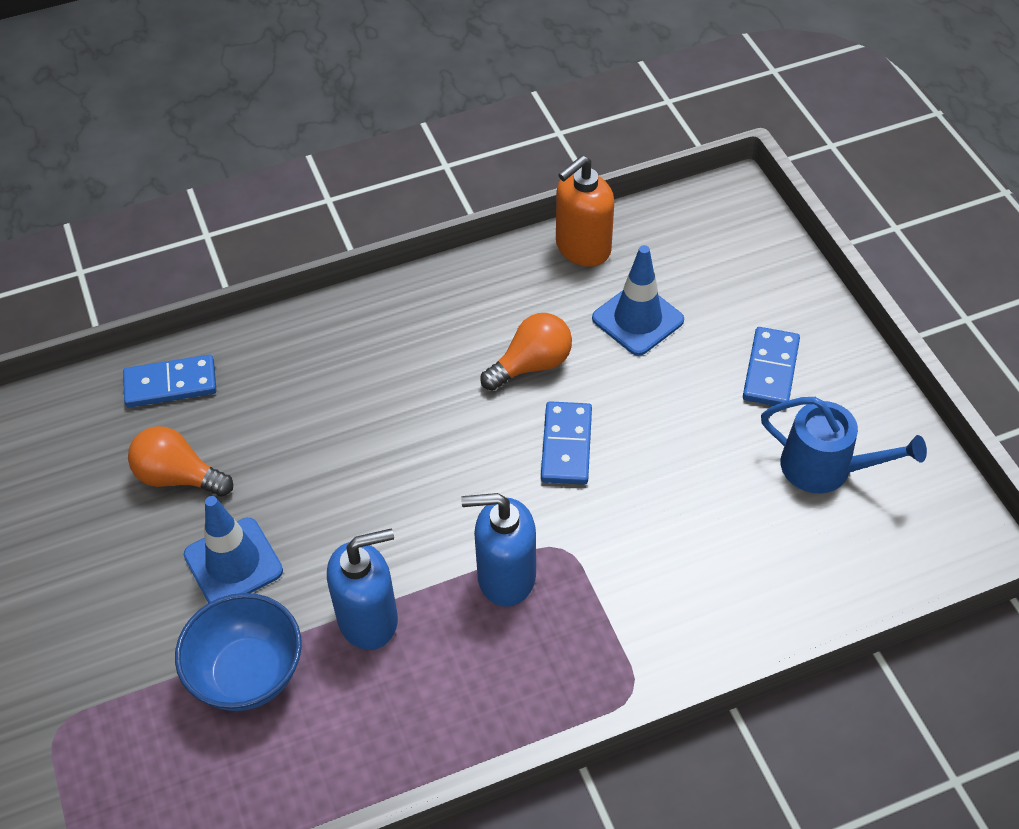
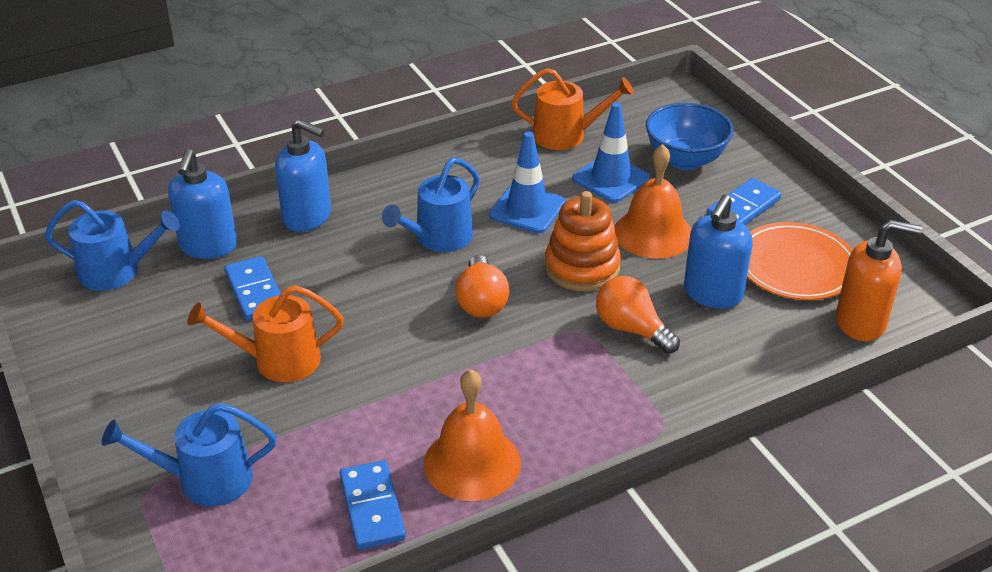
blue soap dispenser: 2 -> 3
blue watering can: 1 -> 3
orange bell: 0 -> 2
orange plate: 0 -> 1
orange stacking toy: 0 -> 1
orange watering can: 0 -> 2

